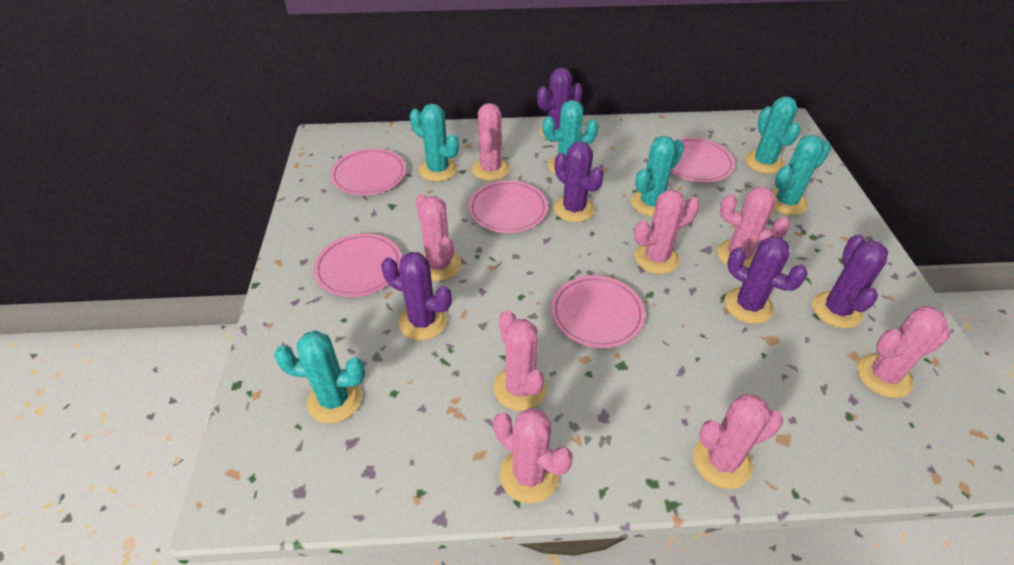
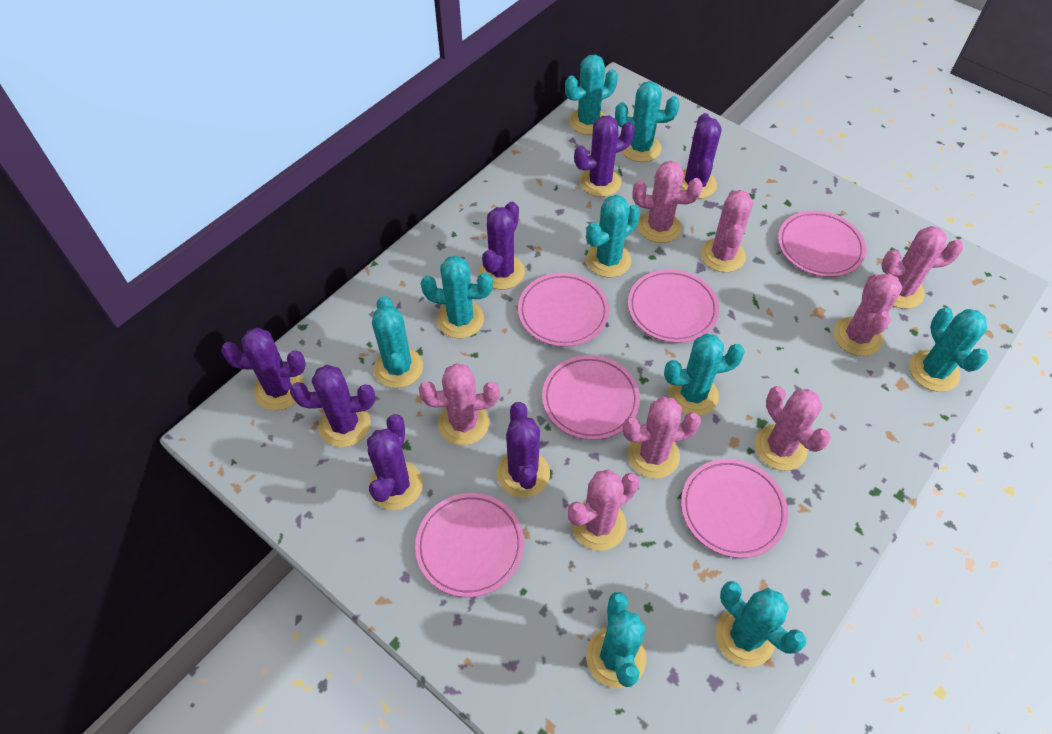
pink plate: 5 -> 6
purple cactus: 5 -> 7
turquoise cactus: 6 -> 9

